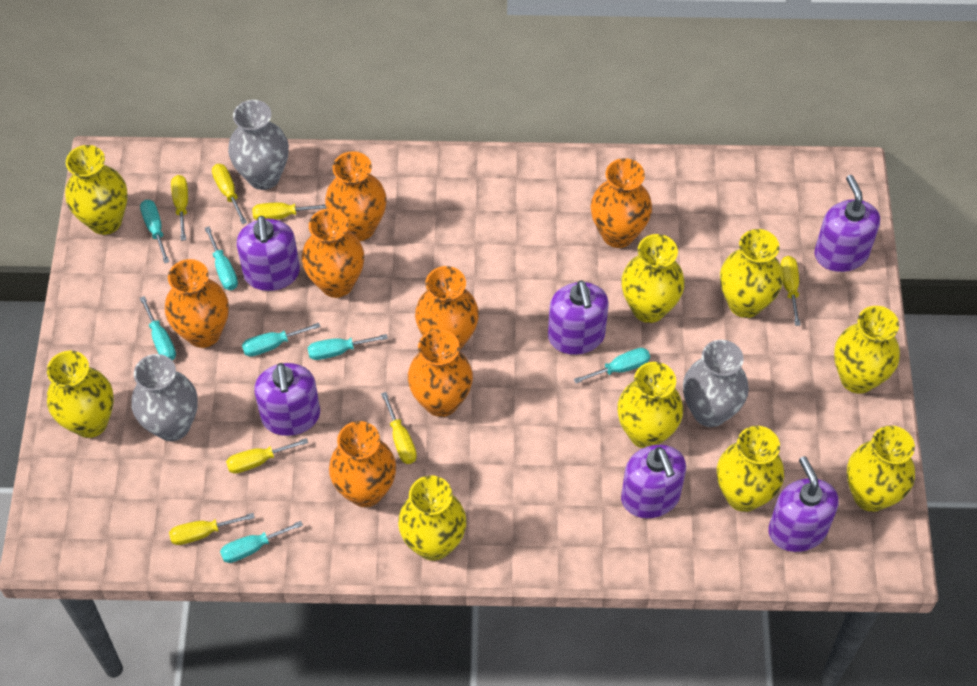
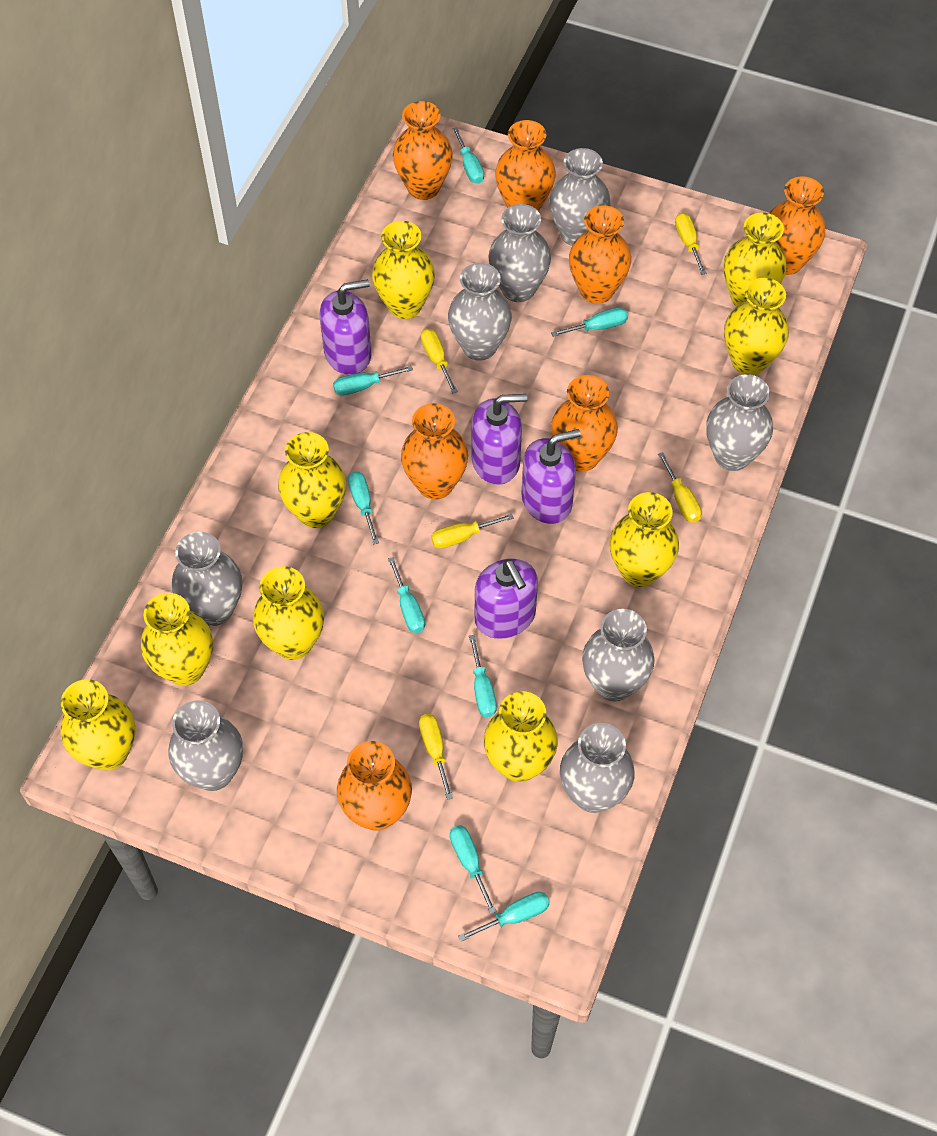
grey vase: 3 -> 8
purple soap dispenser: 6 -> 4
turquoise screwdriver: 7 -> 8
yellow screwdriver: 7 -> 5

